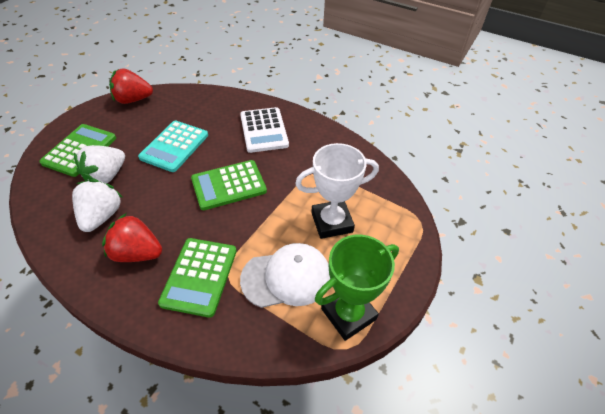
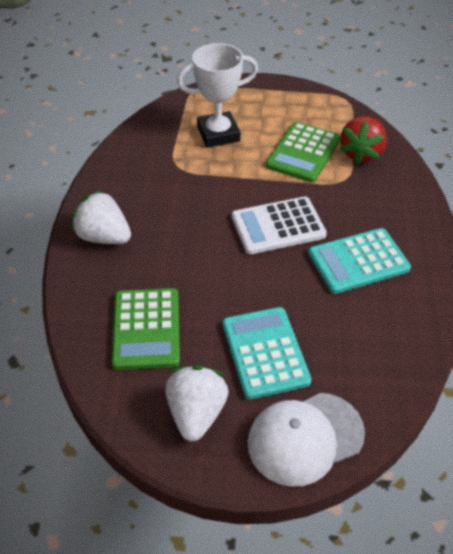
green calculator: 3 -> 2
green trophy: 1 -> 0
red strawberry: 2 -> 1
turquoise calculator: 1 -> 2

